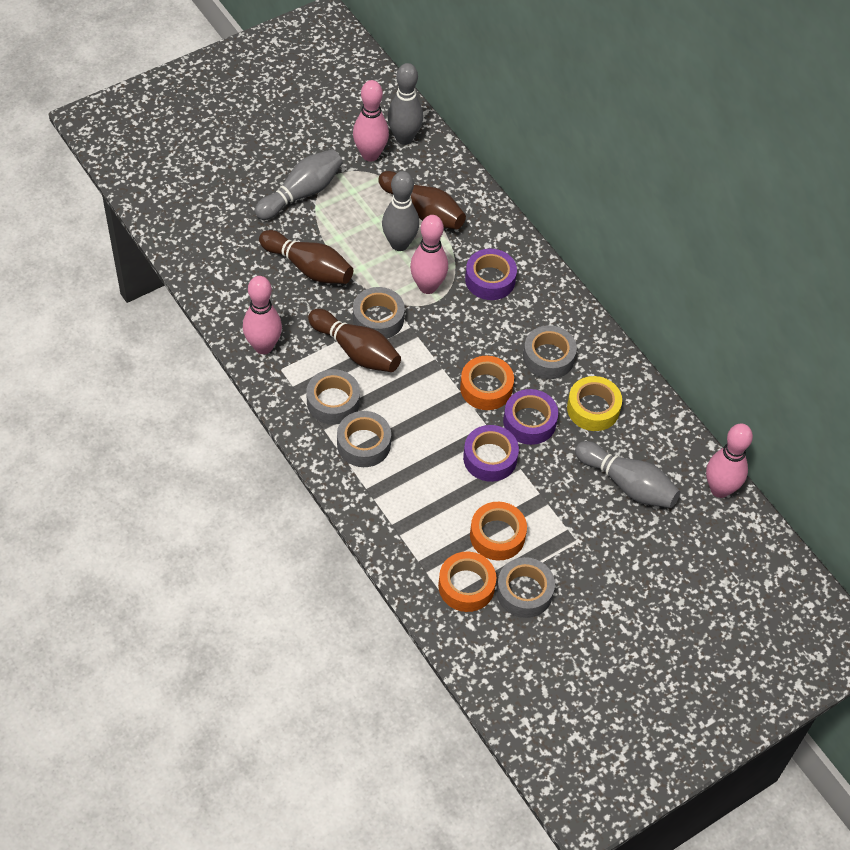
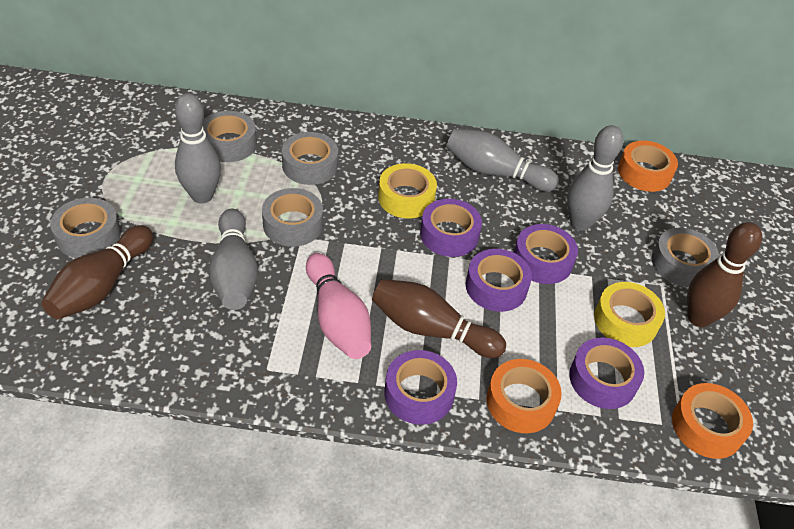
pink bowling pin: 4 -> 1
purple tape: 3 -> 5
yellow tape: 1 -> 2

